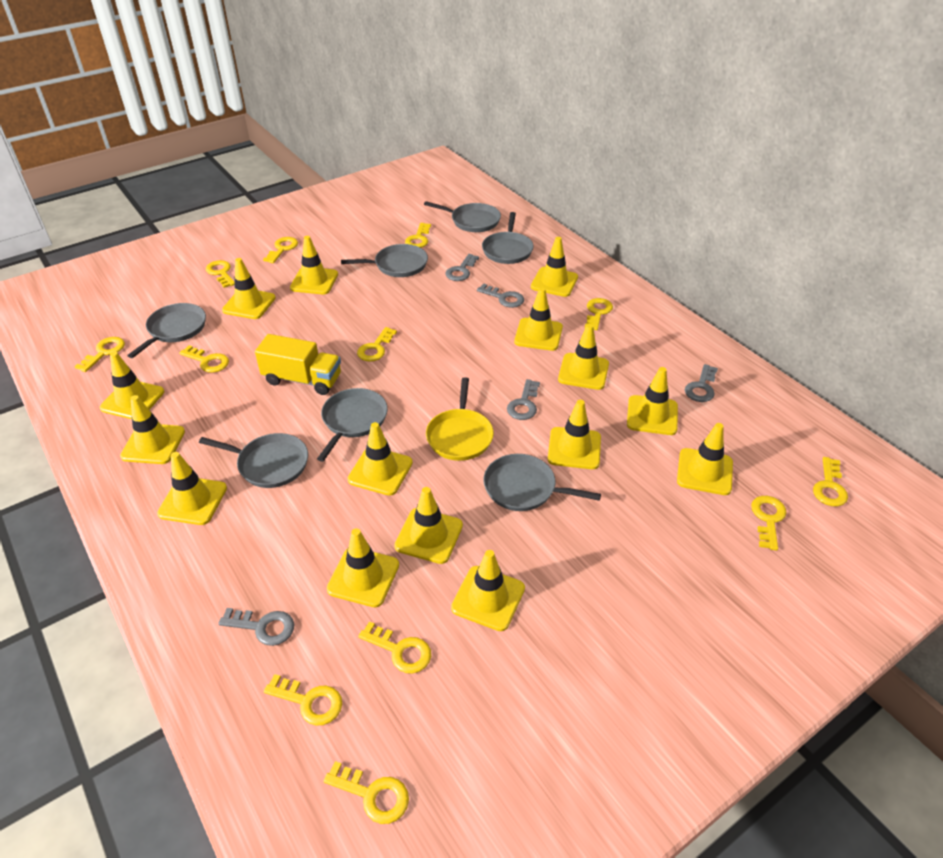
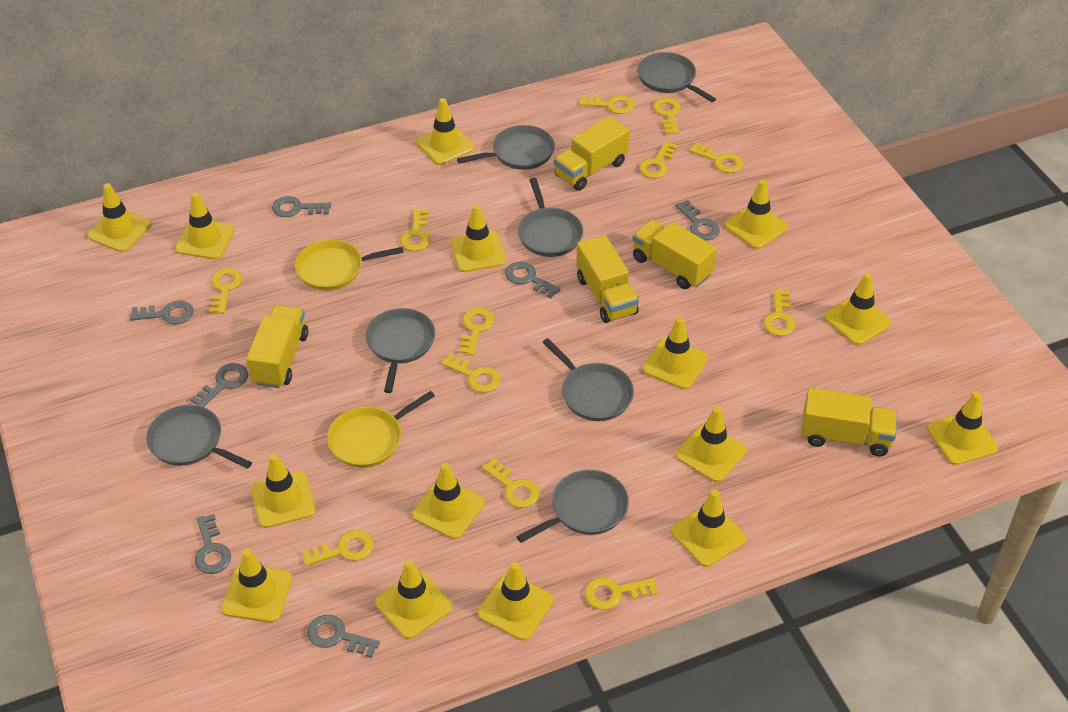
grey key: 5 -> 7
yellow pan: 1 -> 2
yellow truck: 1 -> 5

